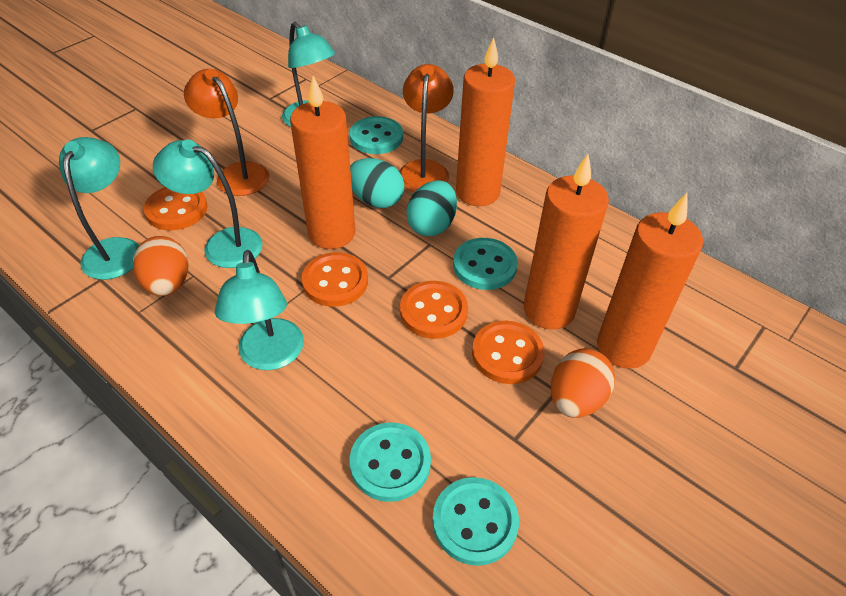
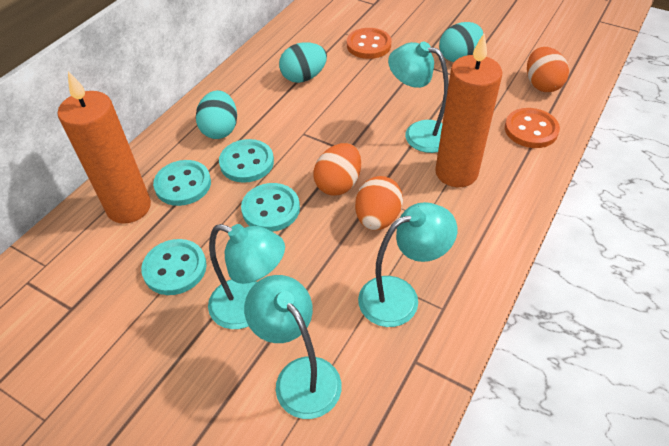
orange button: 4 -> 2
orange candle: 4 -> 2
orange egg: 2 -> 3
orange lamp: 2 -> 0
turquoise egg: 2 -> 3

